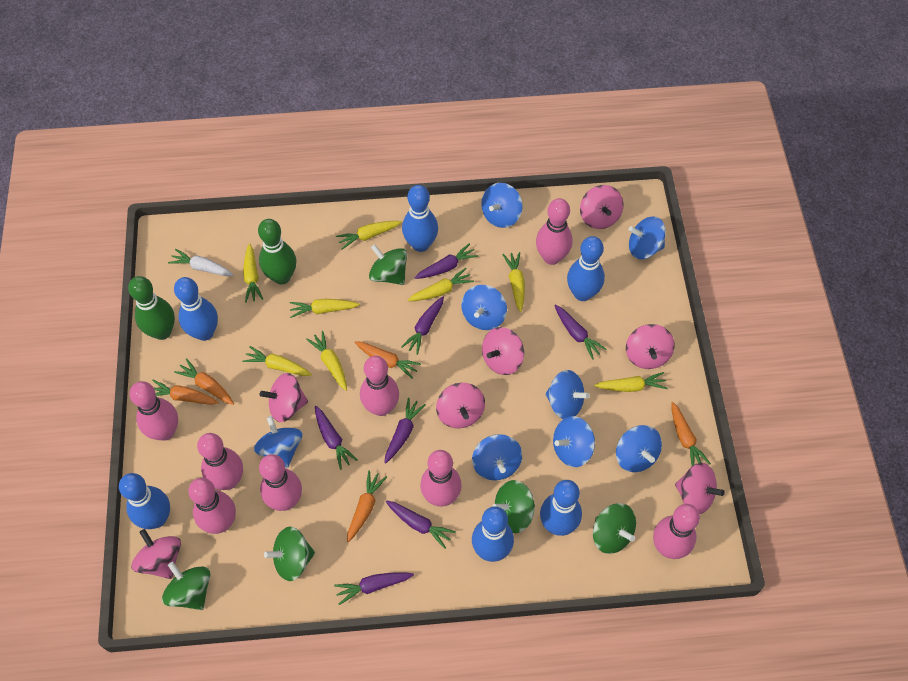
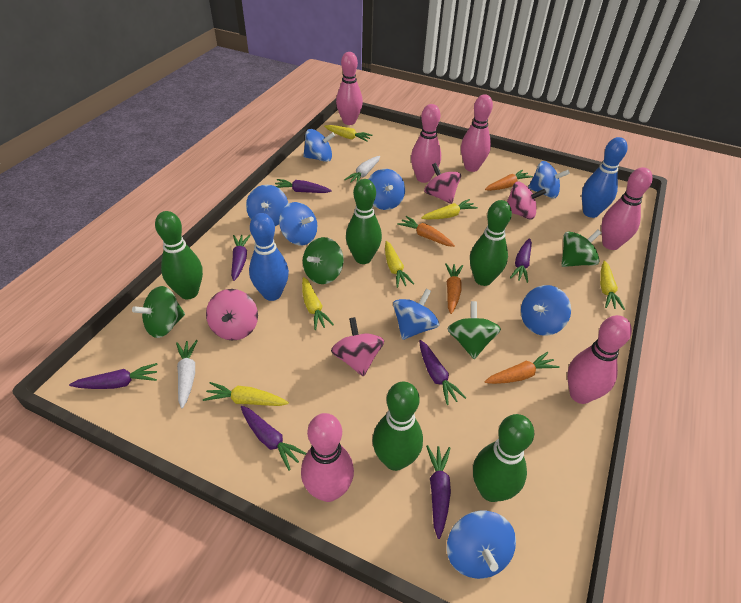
blue bowling pin: 6 -> 2
green bowling pin: 2 -> 5
green spinning top: 5 -> 4
orange carrot: 5 -> 4
pink bowling pin: 8 -> 6
pink spinning top: 7 -> 4
white carrot: 1 -> 2
yellow carrot: 8 -> 6

